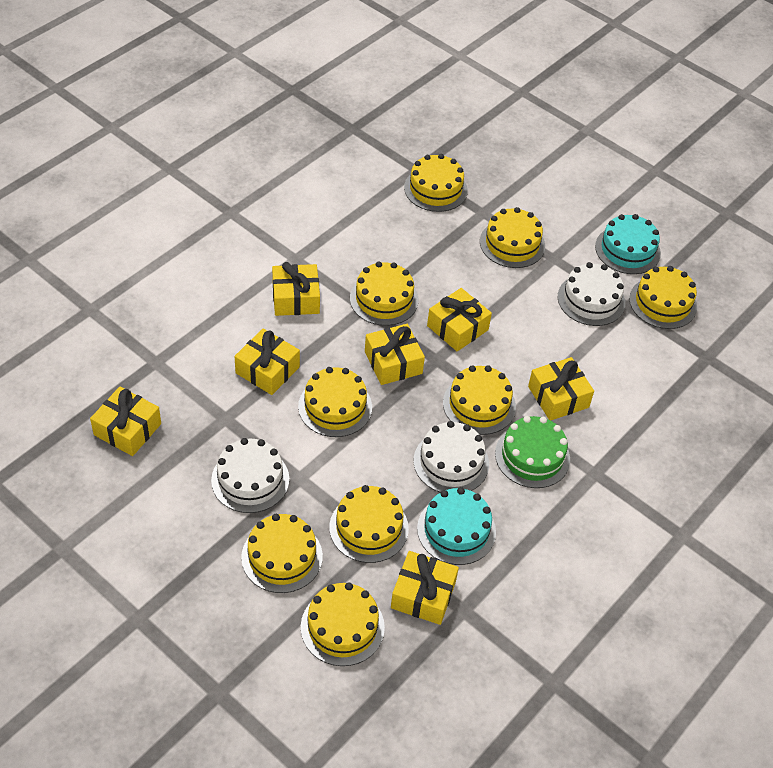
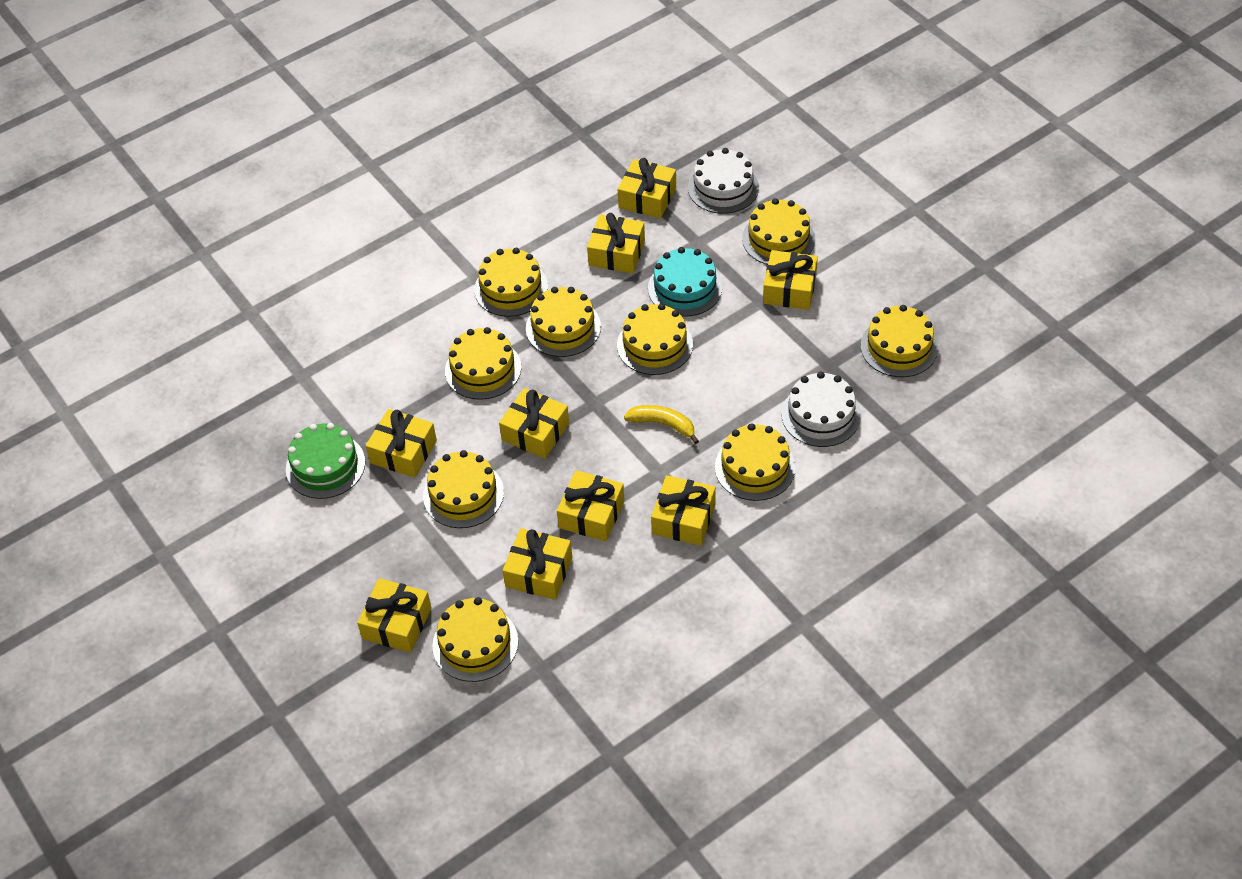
turquoise cake: 2 -> 1
white cake: 3 -> 2
yellow banana: 0 -> 1
yellow gift: 7 -> 9

